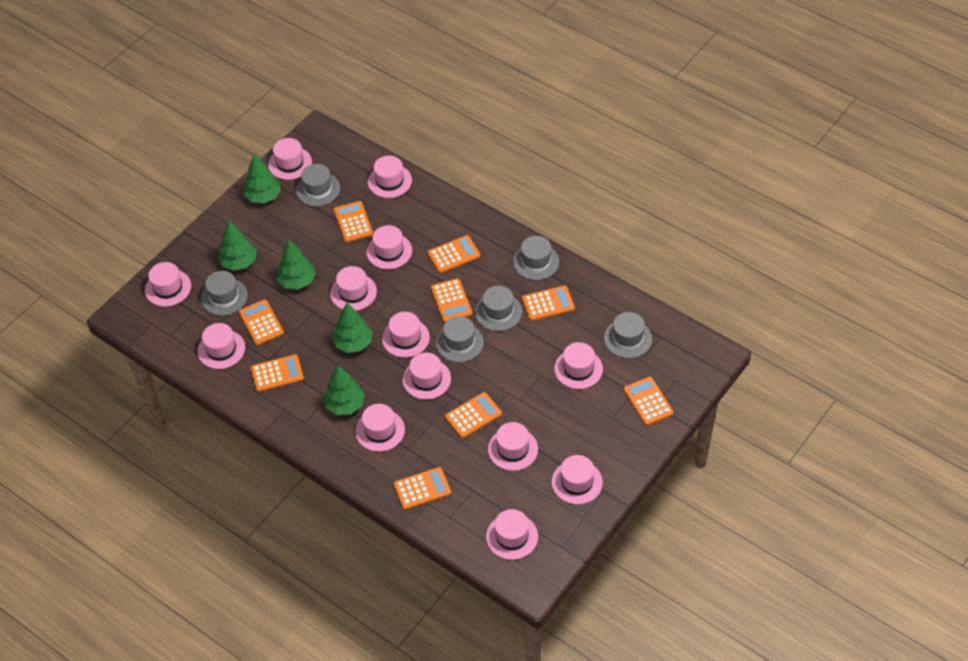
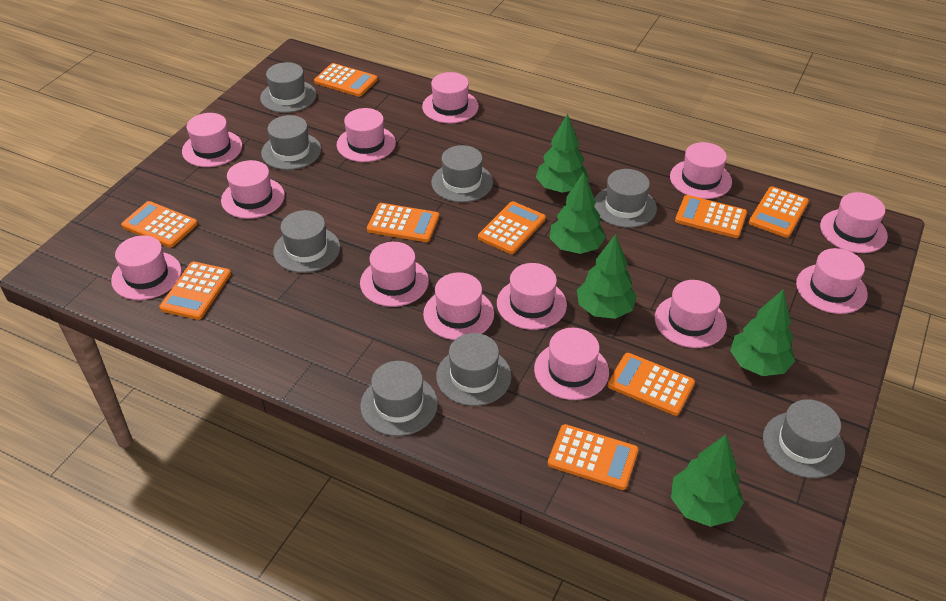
grey hat: 6 -> 8

